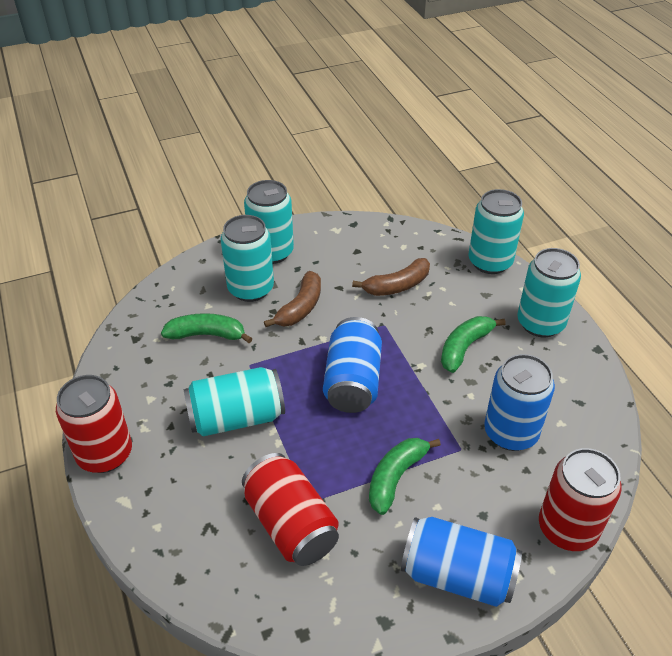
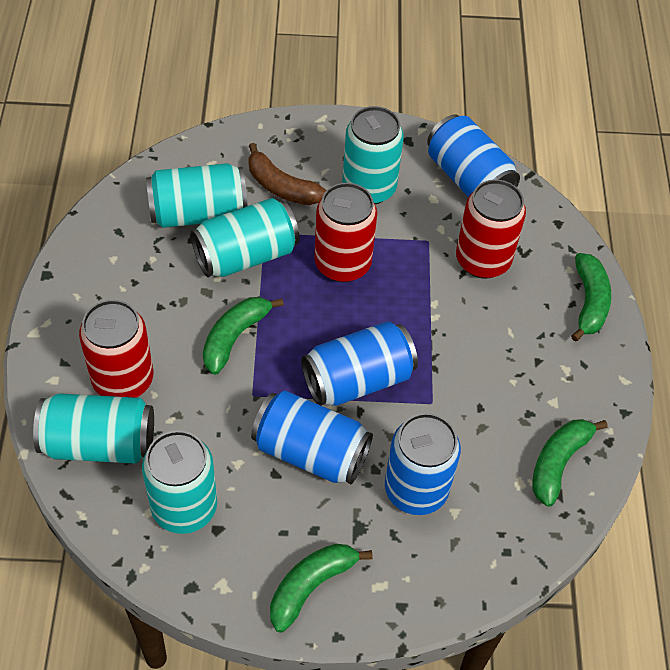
blue can: 3 -> 4
brown banana: 2 -> 1
green banana: 3 -> 4

